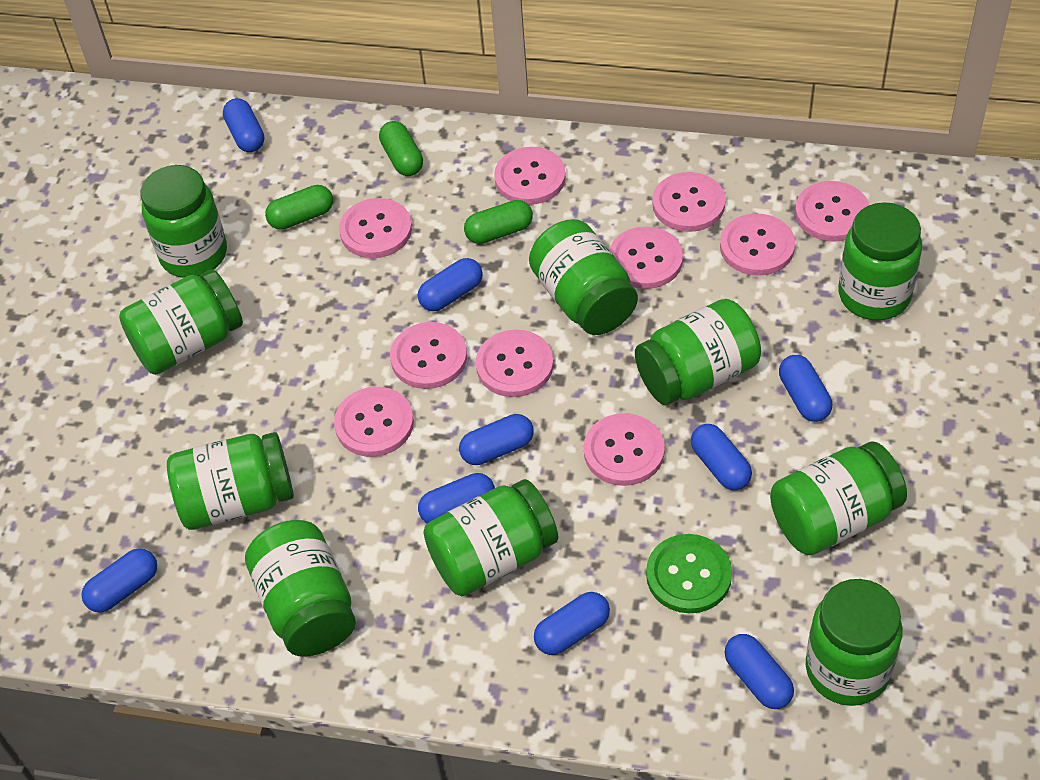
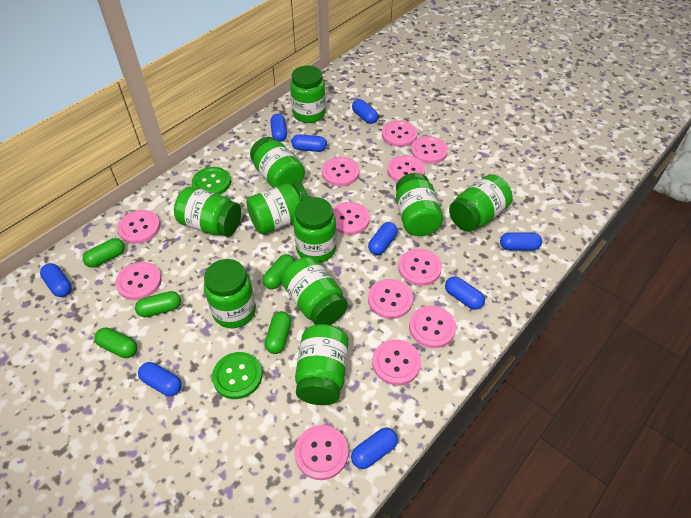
green button: 1 -> 2
green capsule: 3 -> 5
pink button: 10 -> 12

